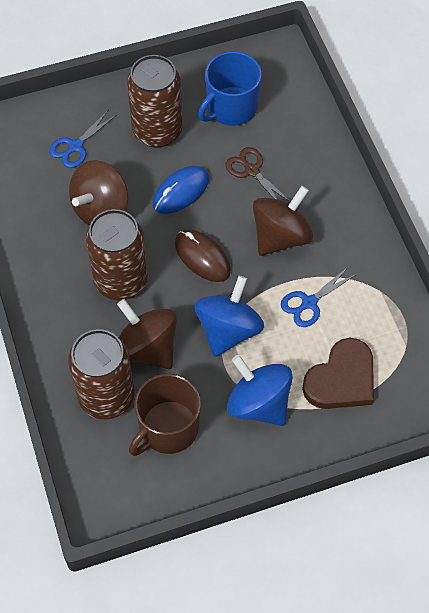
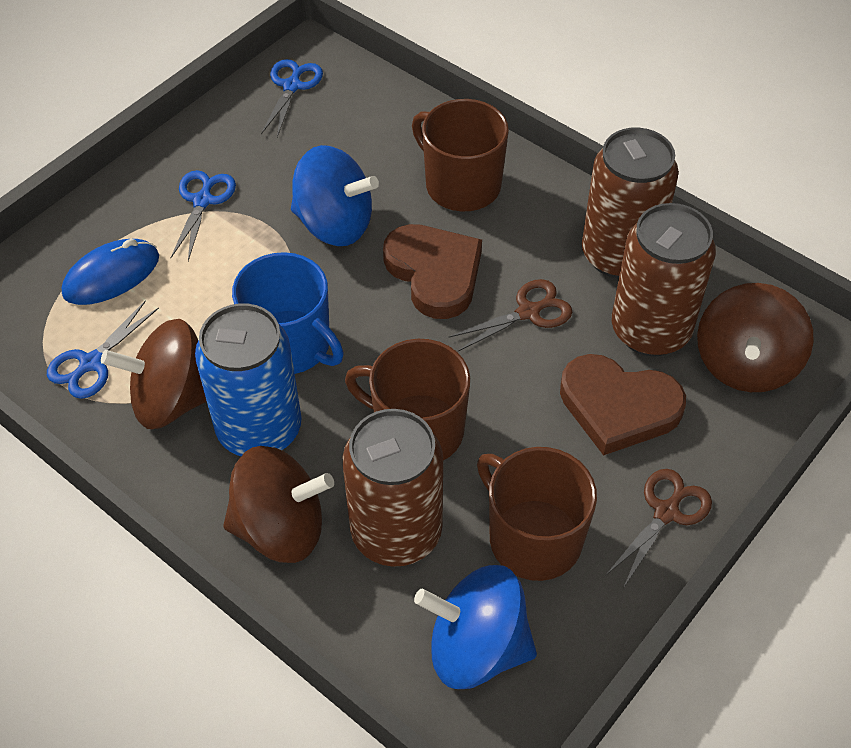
blue can: 0 -> 1
blue scissors: 2 -> 3
brown heart: 1 -> 2
brown mouse: 1 -> 0
brown mug: 1 -> 3
brown scissors: 1 -> 2

